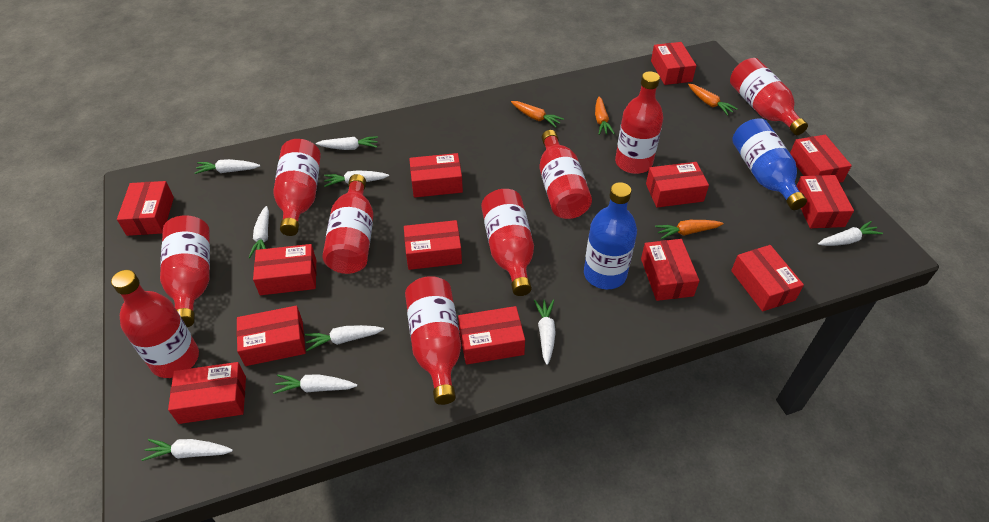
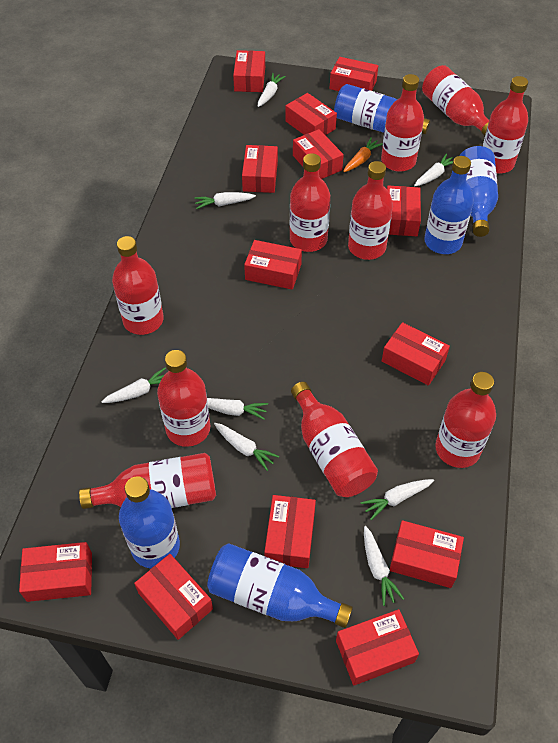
blue bottle: 2 -> 5
orange carrot: 4 -> 1
red bottle: 9 -> 10
white carrot: 9 -> 8

